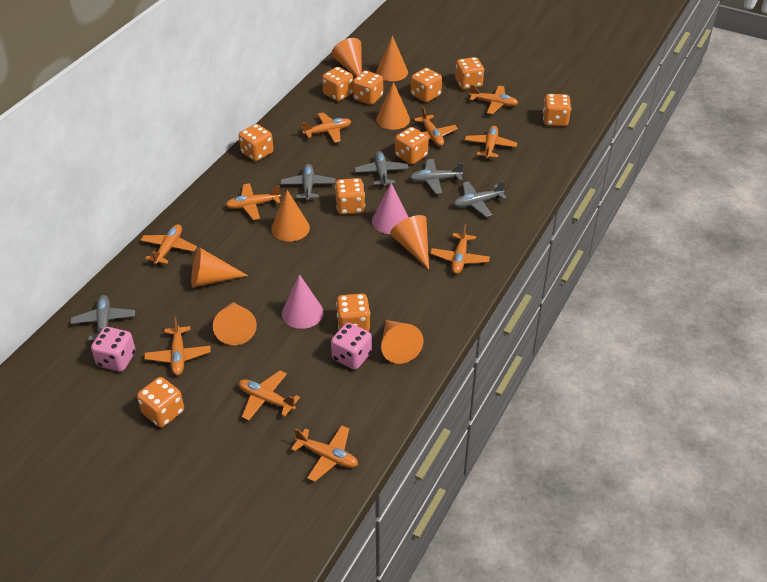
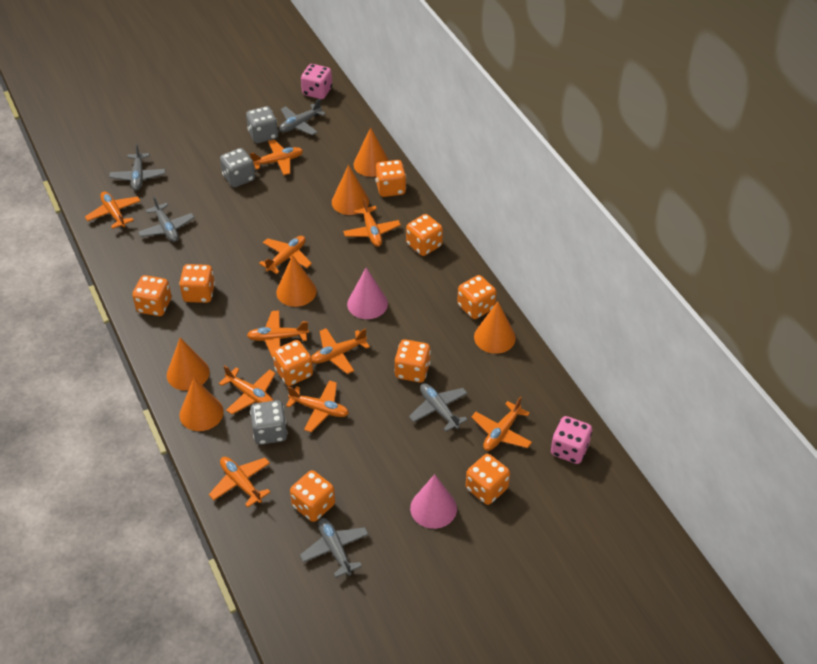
grey dice: 0 -> 3
orange cone: 8 -> 6
orange dice: 10 -> 9

